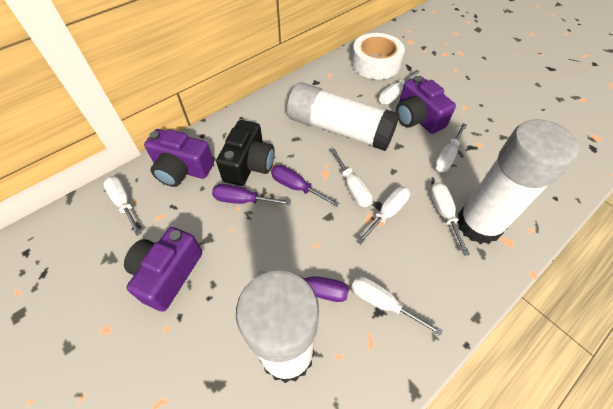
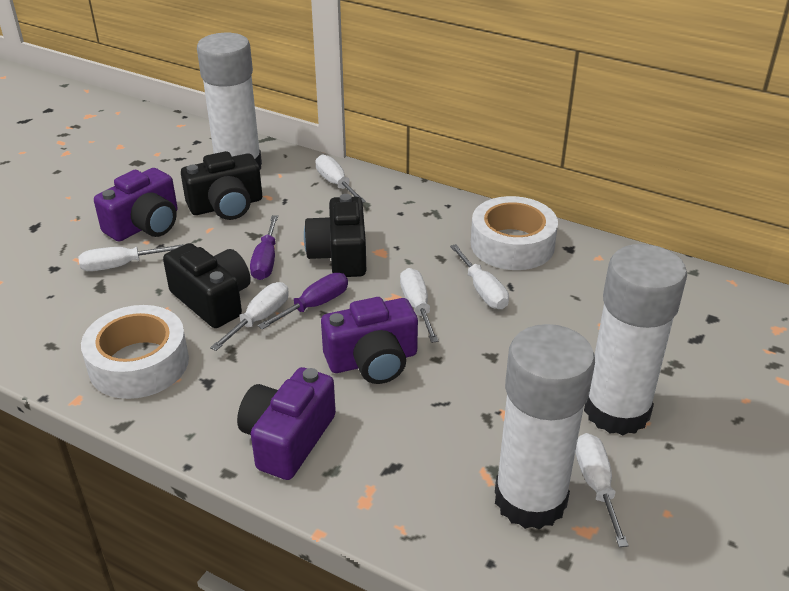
black camera: 1 -> 3
purple screwdriver: 3 -> 2
white screwdriver: 7 -> 6
white tape: 1 -> 2

